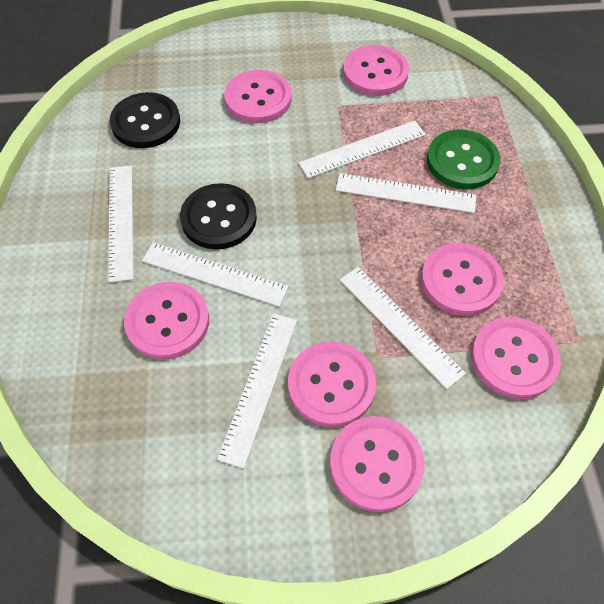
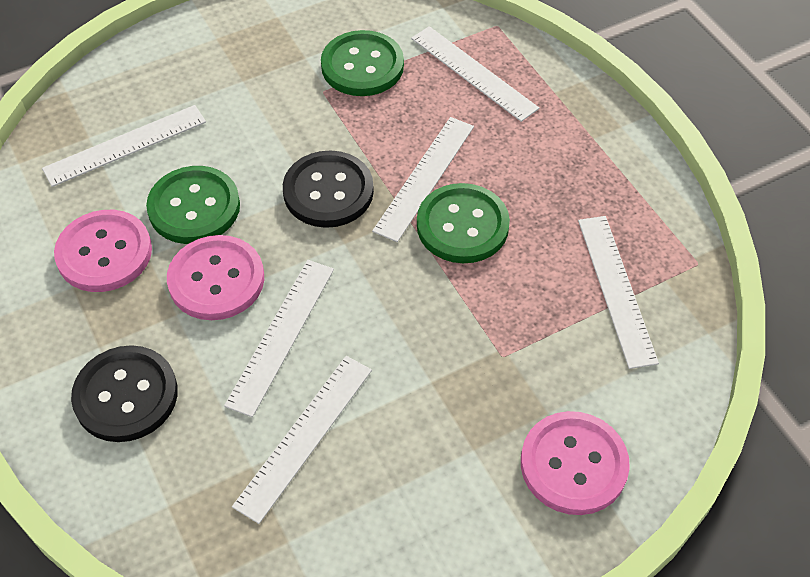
green button: 1 -> 3
pink button: 7 -> 3

